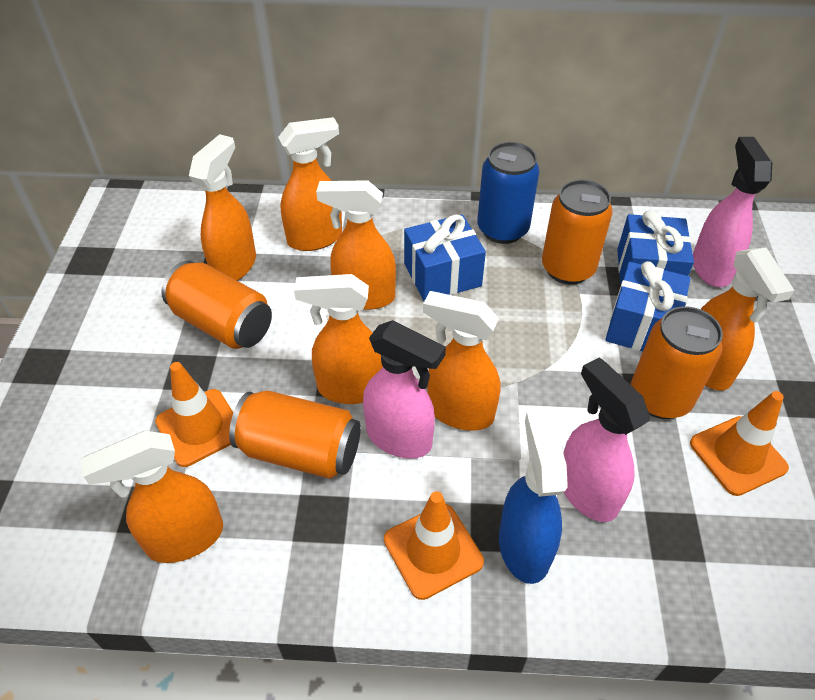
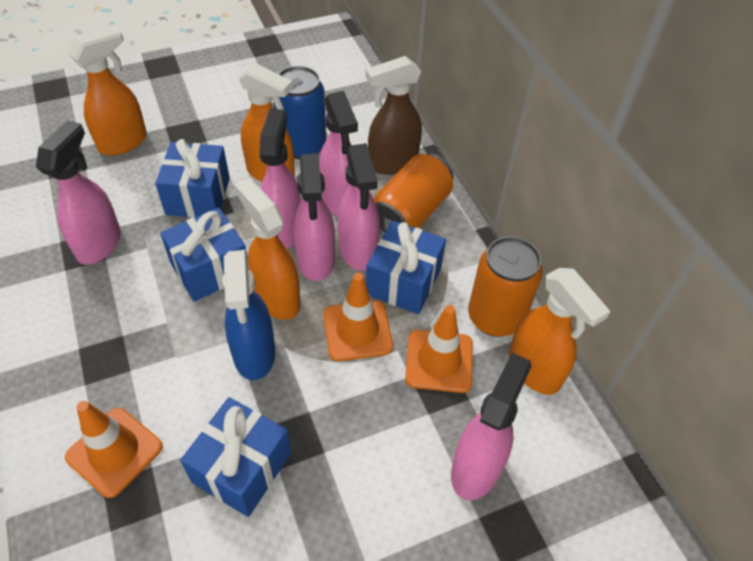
blue gift: 3 -> 4
brown spray bottle: 0 -> 1
orange can: 4 -> 2
orange spray bottle: 7 -> 4
pink spray bottle: 3 -> 6

